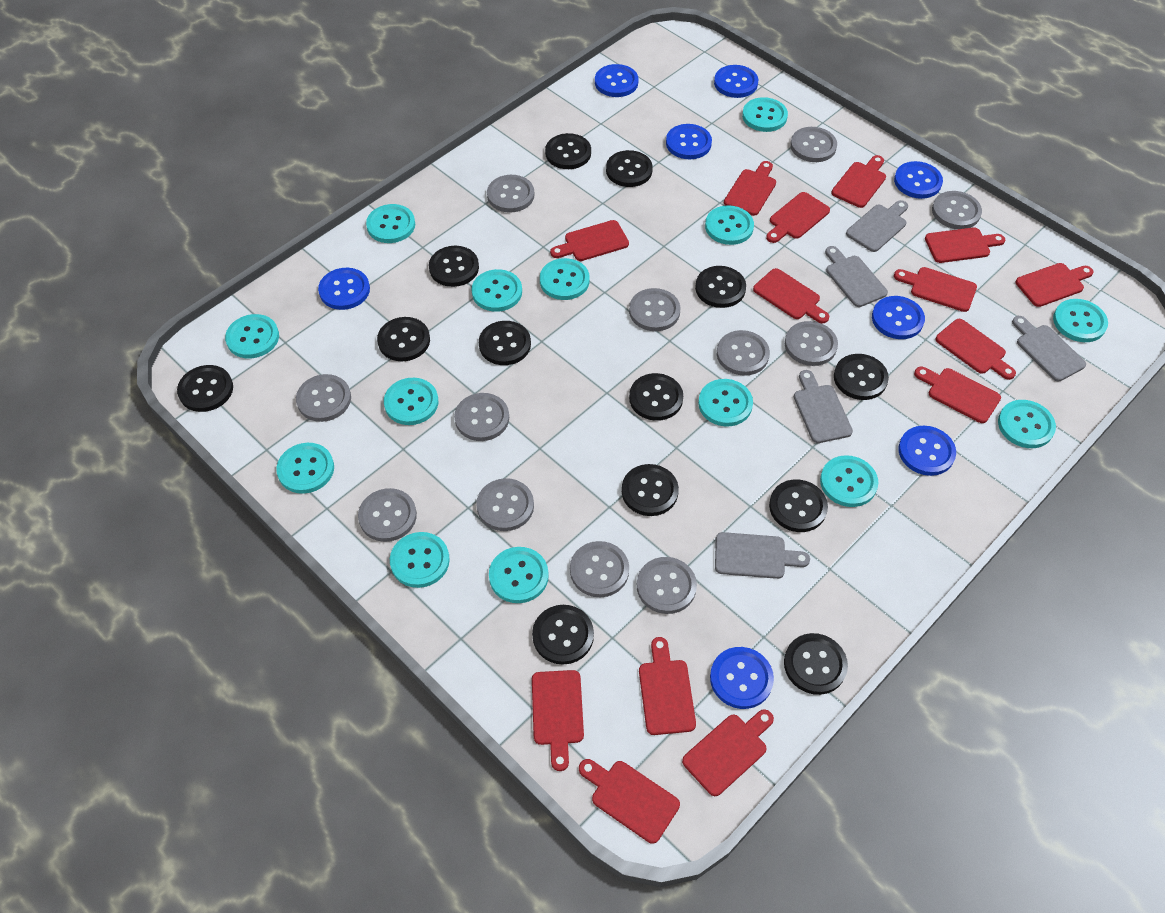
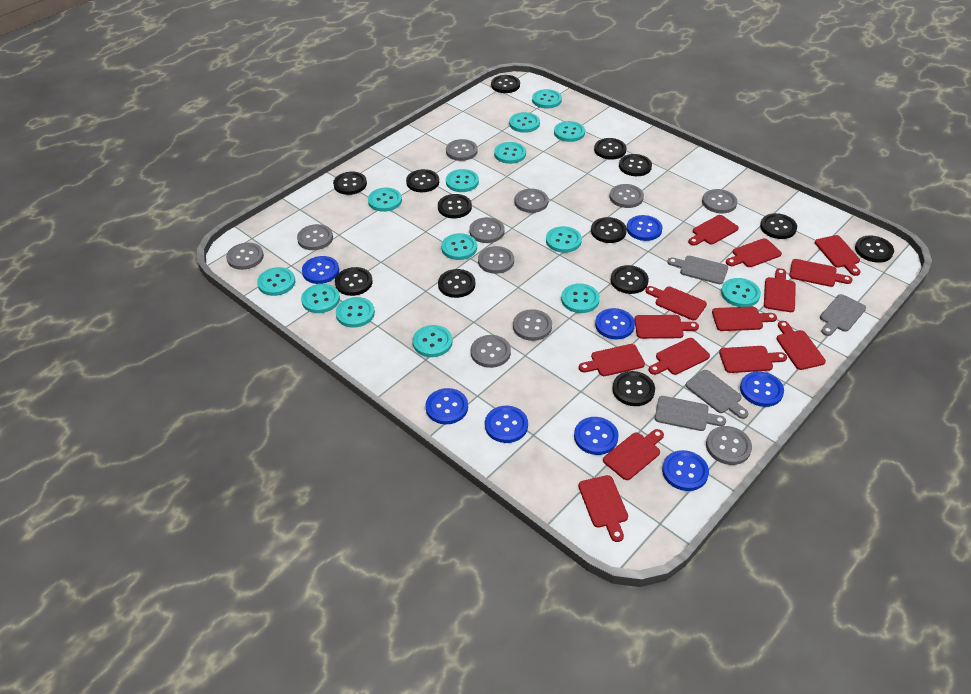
grey button: 12 -> 11
grey cutting board: 5 -> 4

